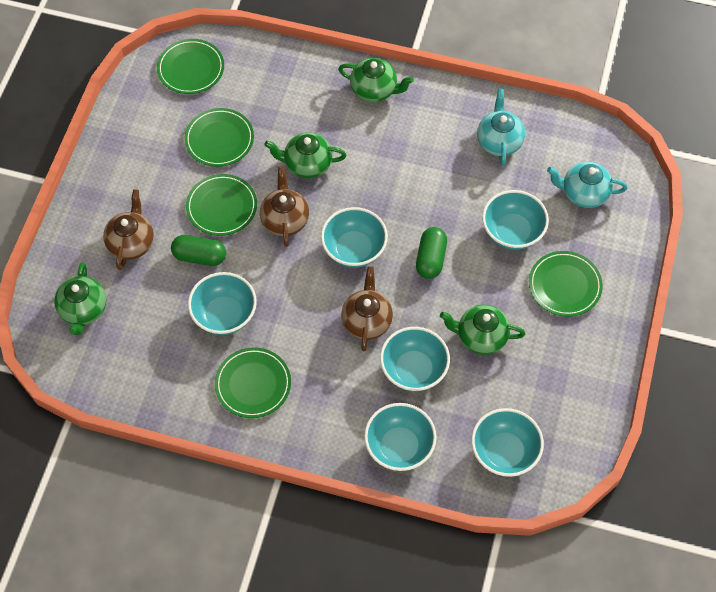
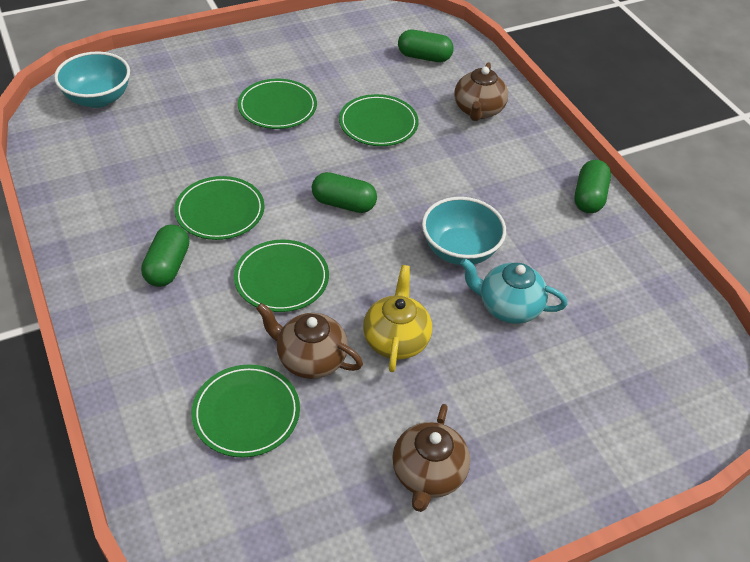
green capsule: 2 -> 4
green teapot: 4 -> 0
turquoise bowl: 6 -> 2
turquoise teapot: 2 -> 1
yellow teapot: 0 -> 1

